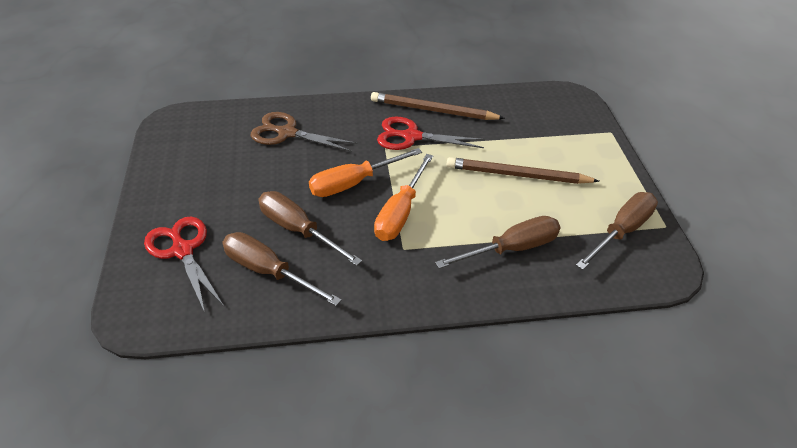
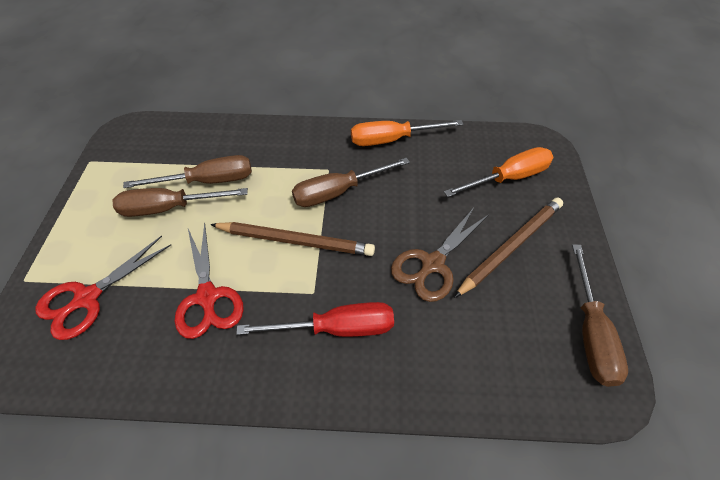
red screwdriver: 0 -> 1

